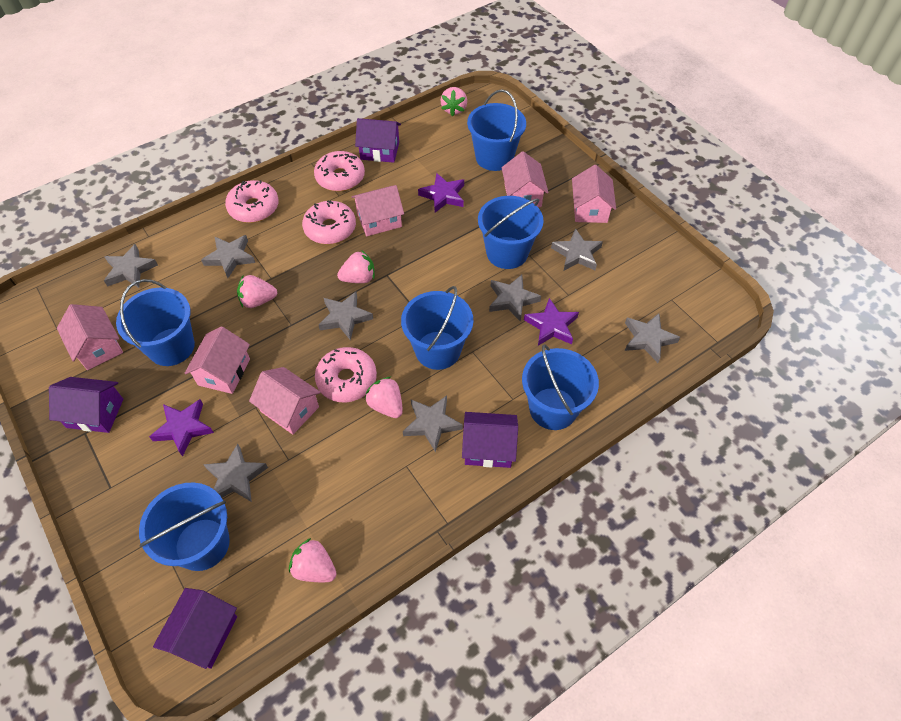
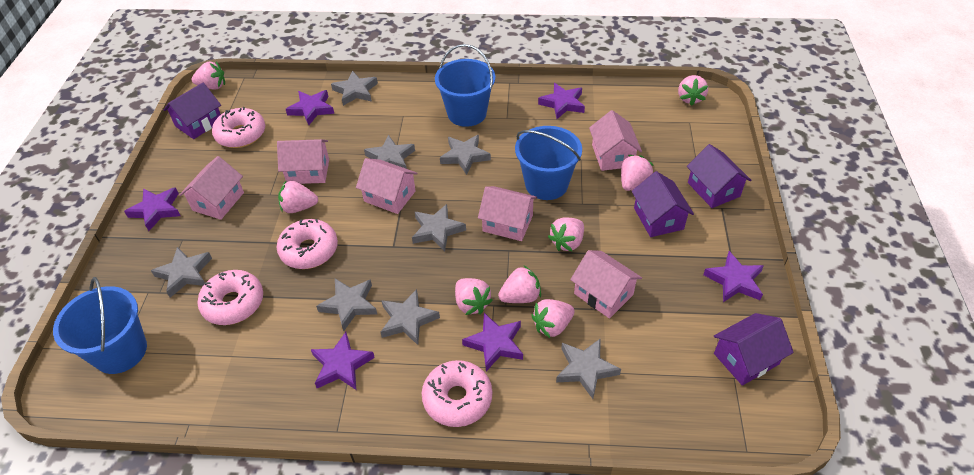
blue bucket: 6 -> 3
pink strawberry: 5 -> 8
purple star: 3 -> 6

